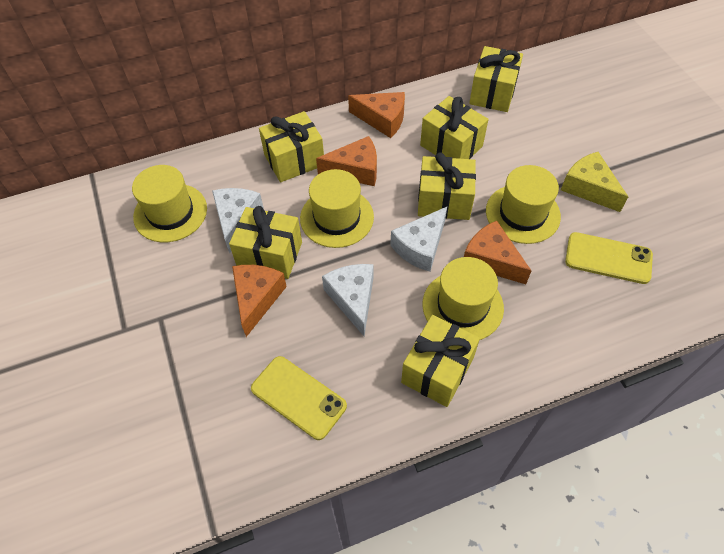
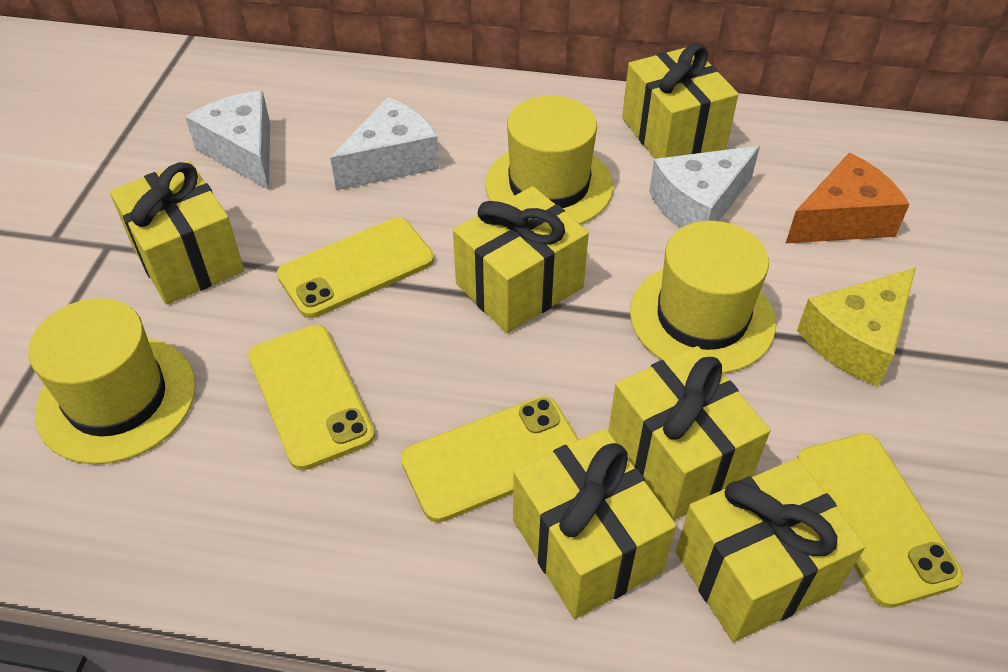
orange cheese: 4 -> 1
yellow hat: 4 -> 3
yellow phone: 2 -> 4

